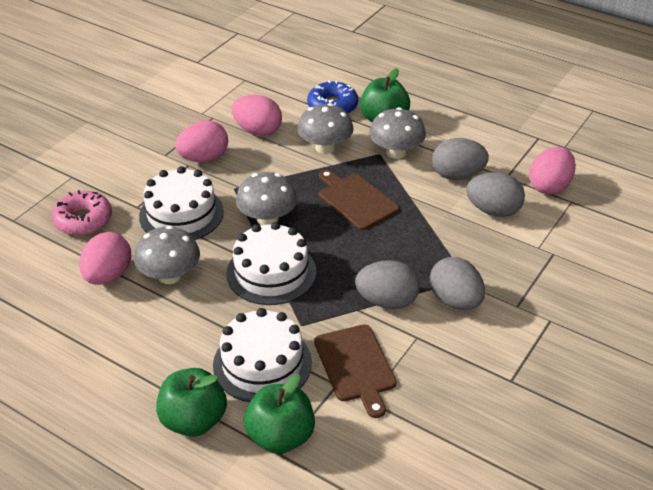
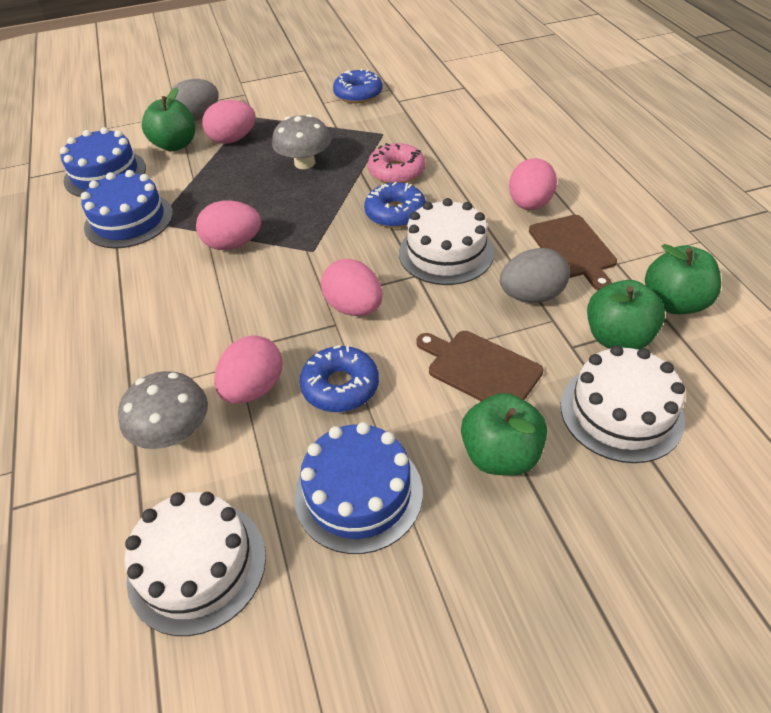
blue cake: 0 -> 3
blue donut: 1 -> 3
green apple: 3 -> 4
grey egg: 4 -> 2
grey mushroom: 4 -> 2
pink egg: 4 -> 5

